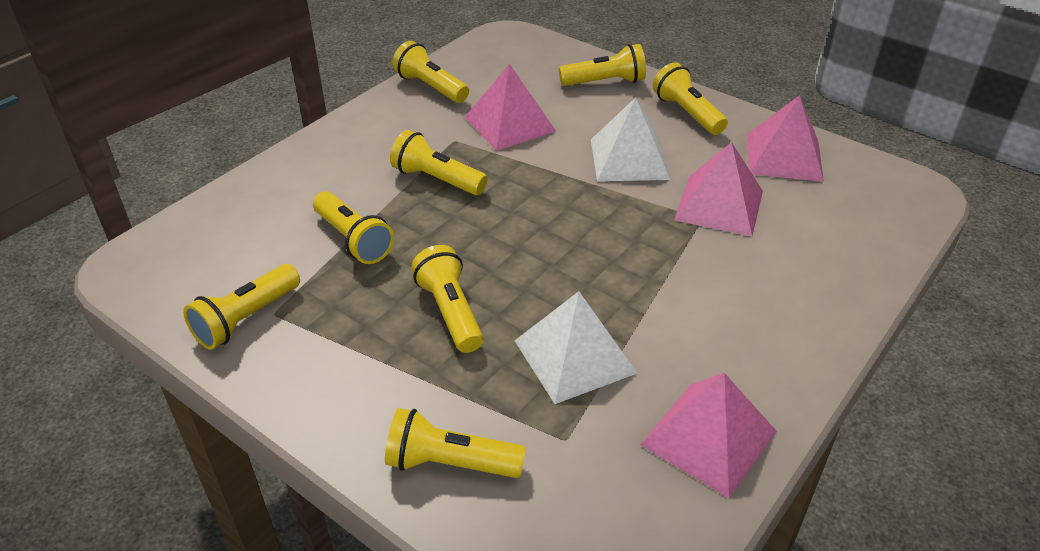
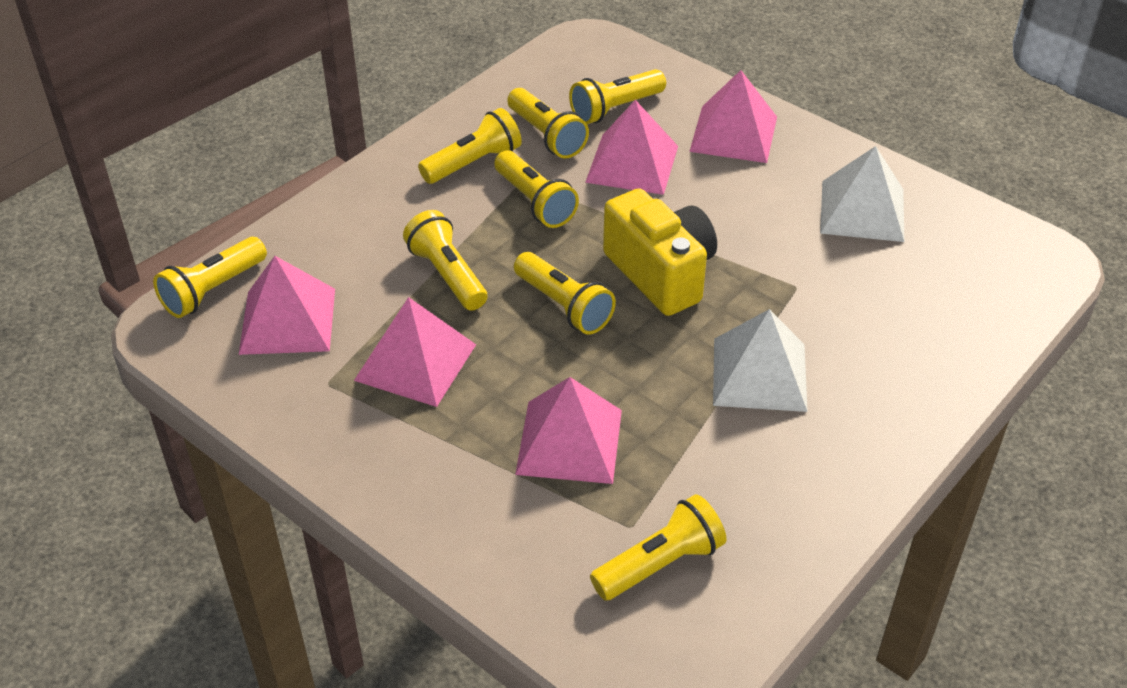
pink pyramid: 4 -> 5
yellow camera: 0 -> 1

